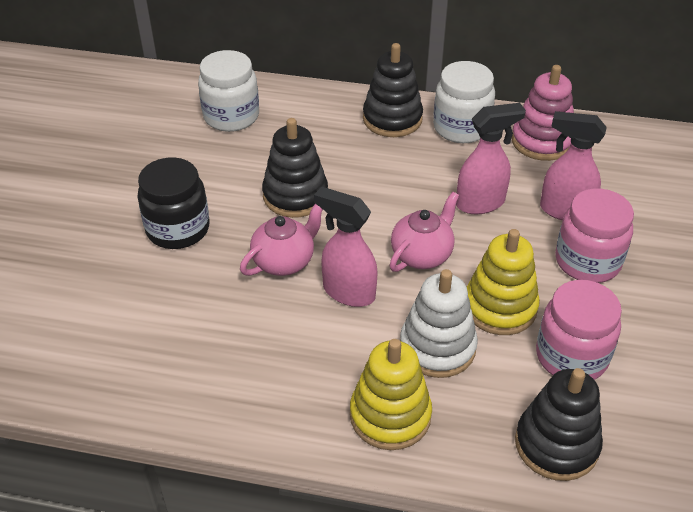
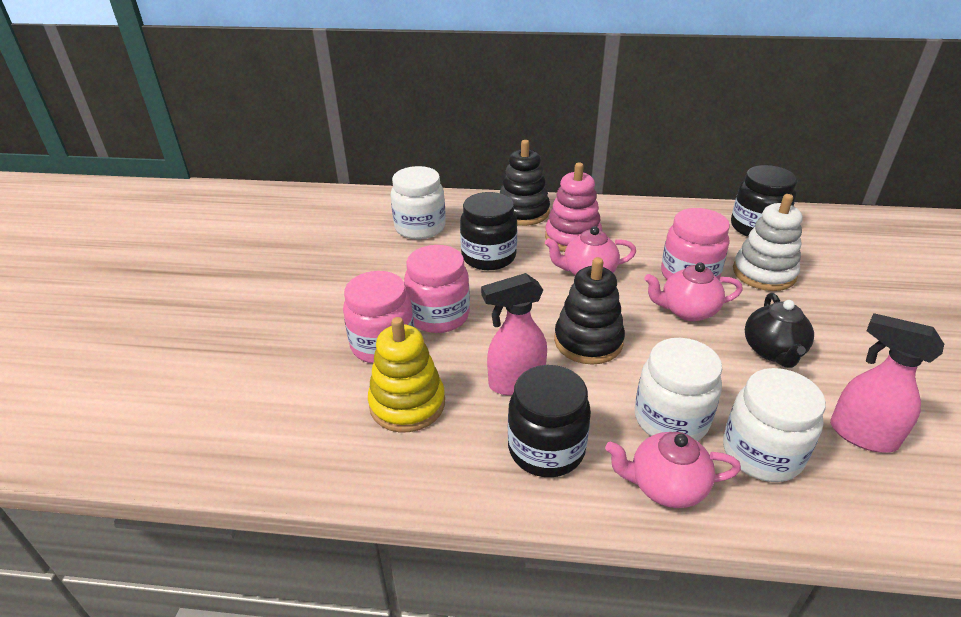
black jar: 1 -> 3
black stacking toy: 3 -> 2
black teapot: 0 -> 1
pink jar: 2 -> 3
pink spray bottle: 3 -> 2
pink teapot: 2 -> 3
white jar: 2 -> 3
yellow stacking toy: 2 -> 1

